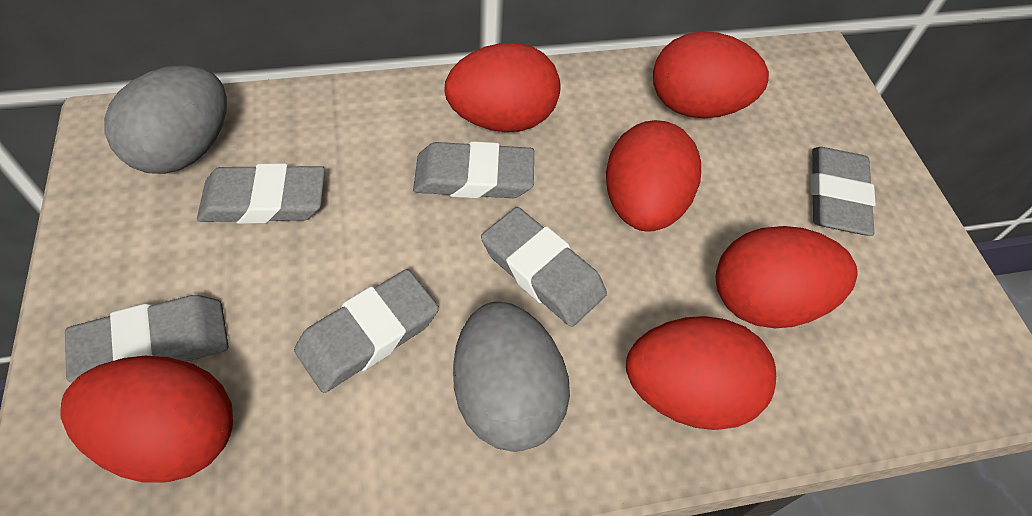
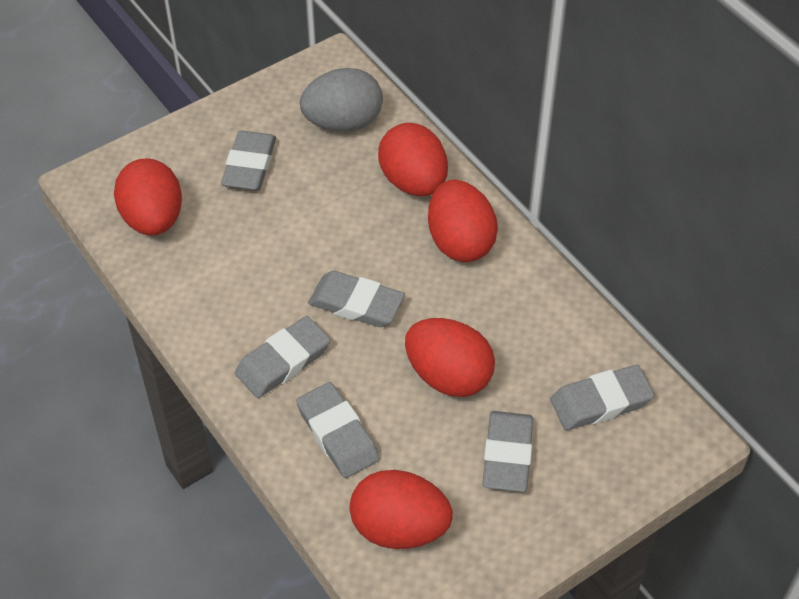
grey egg: 2 -> 1
red egg: 6 -> 5

